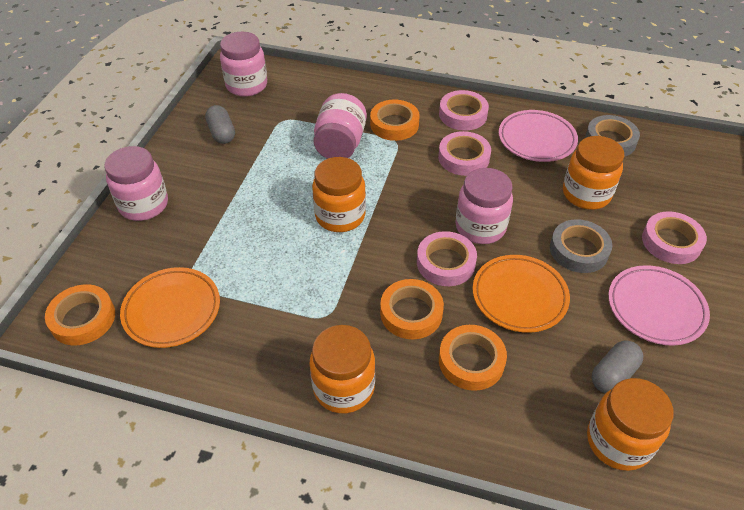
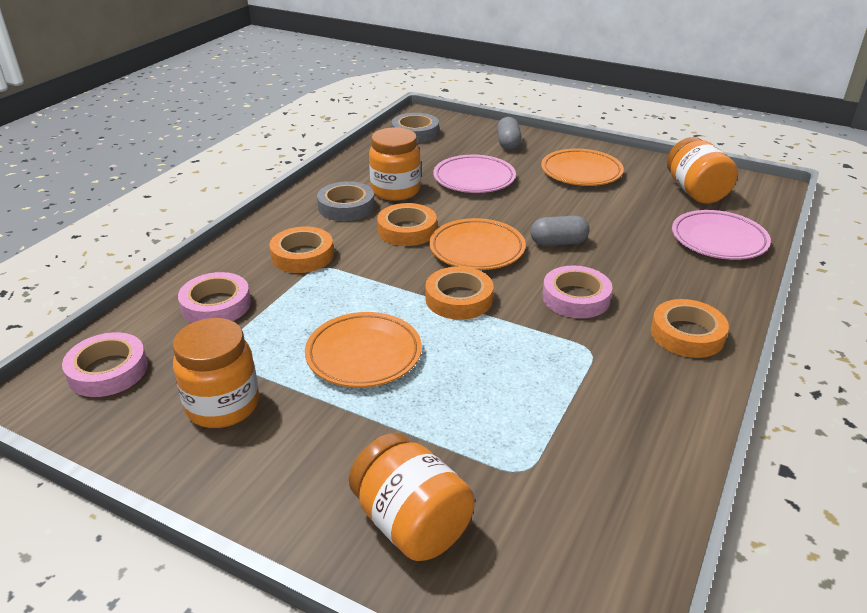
orange plate: 2 -> 3
pink jar: 4 -> 0
pink tape: 4 -> 3

